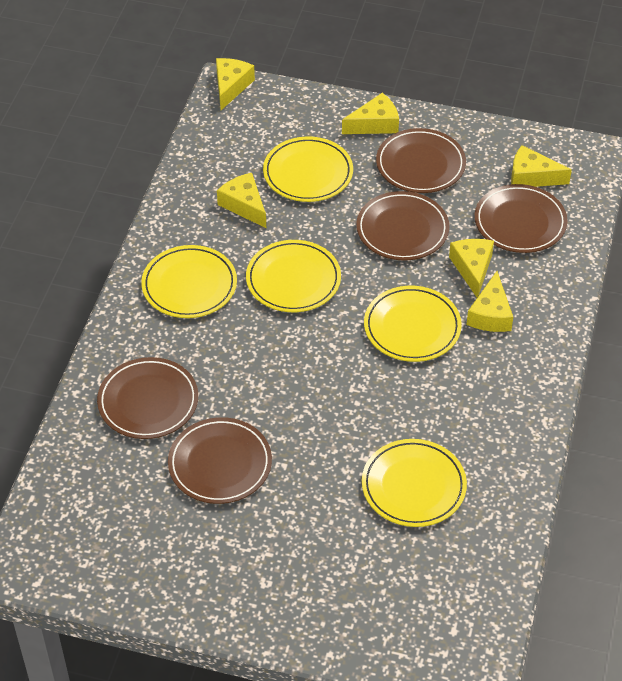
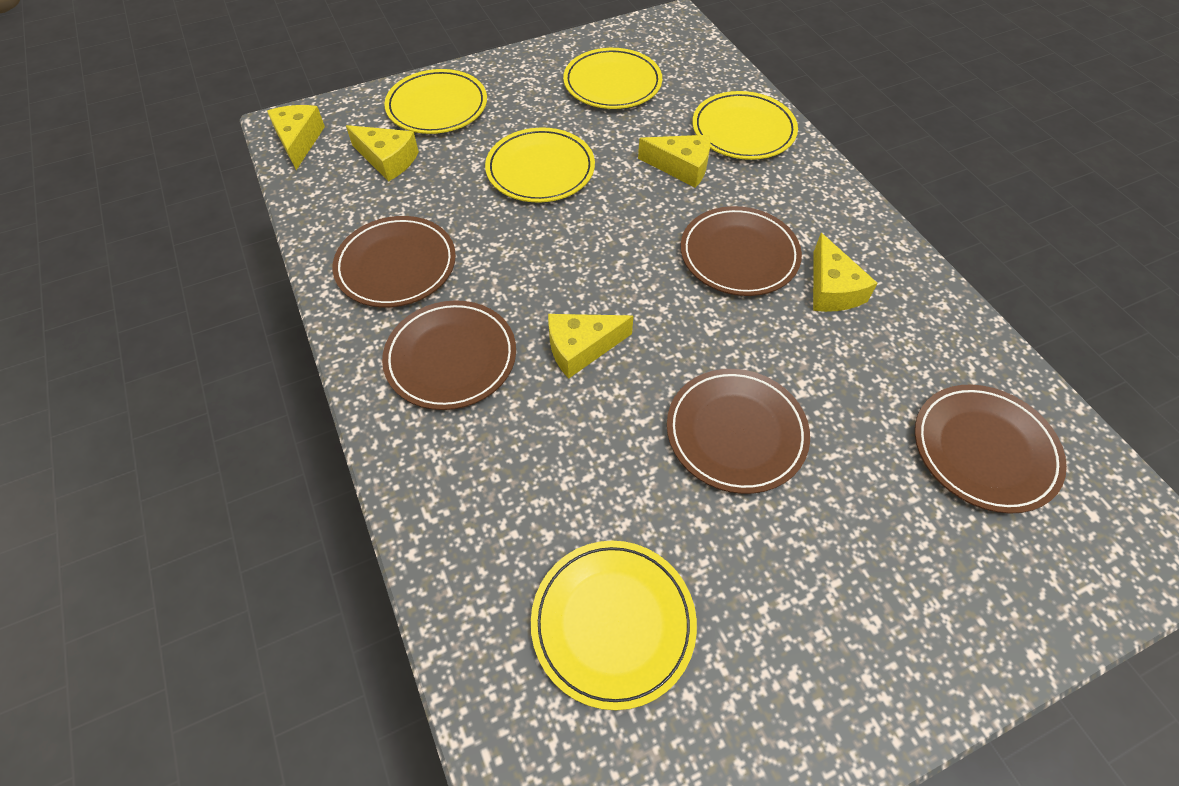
yellow cheese: 6 -> 5

